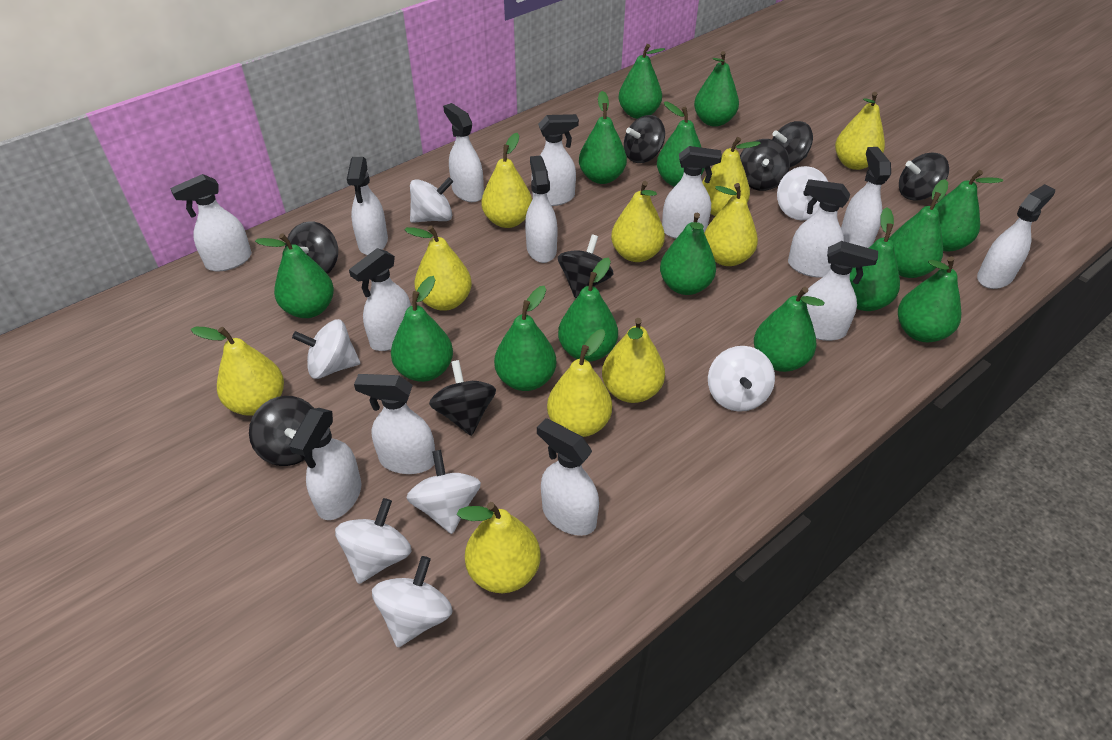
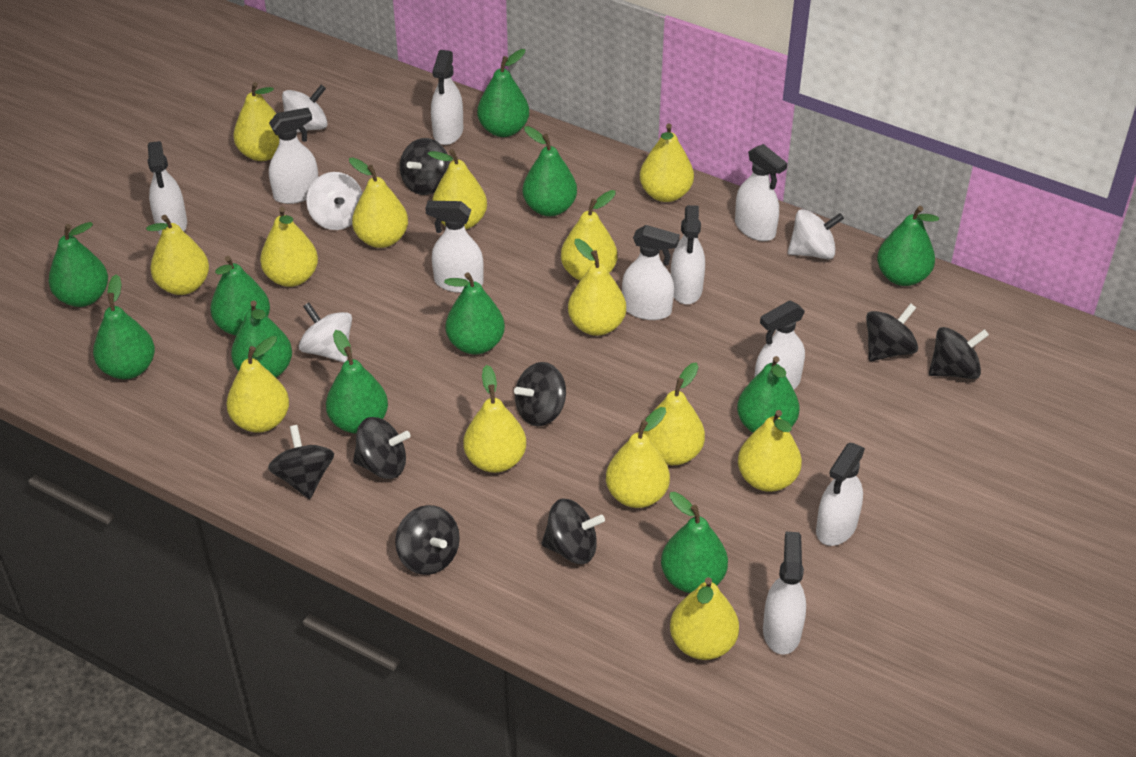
green pear: 14 -> 11
white spinning top: 7 -> 4
white spray bottle: 14 -> 10
yellow pear: 10 -> 14

